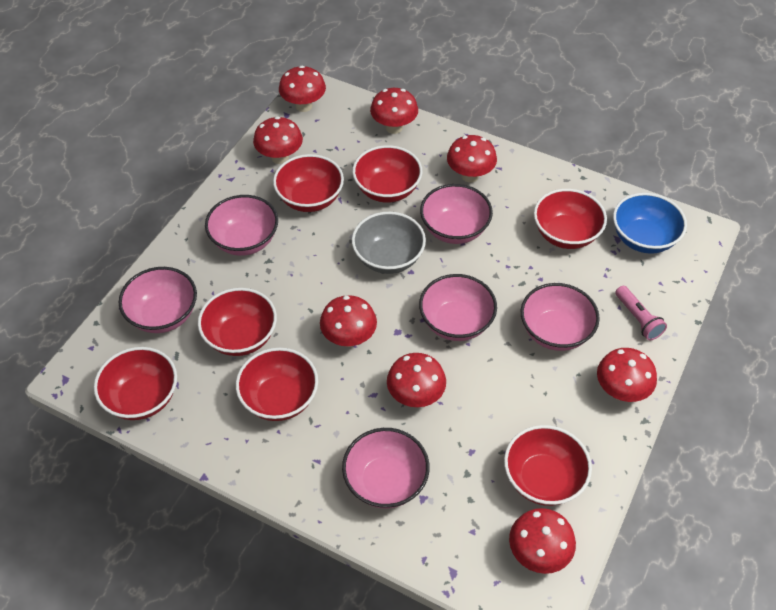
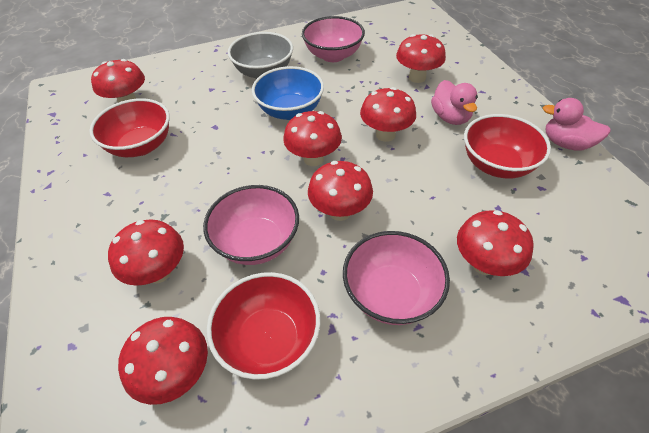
pink bowl: 6 -> 3
pink duck: 0 -> 2
pink flashlight: 1 -> 0
red bowl: 7 -> 3

